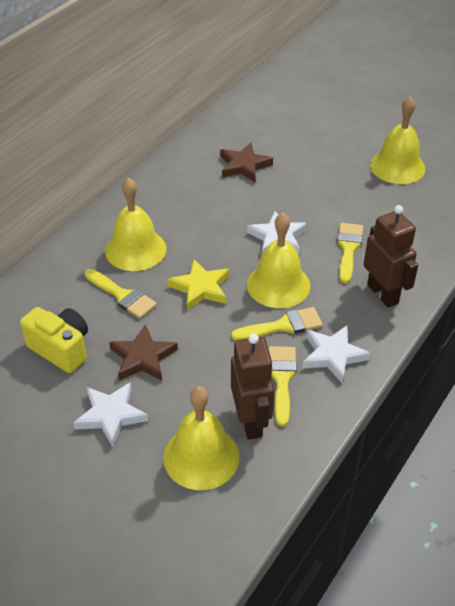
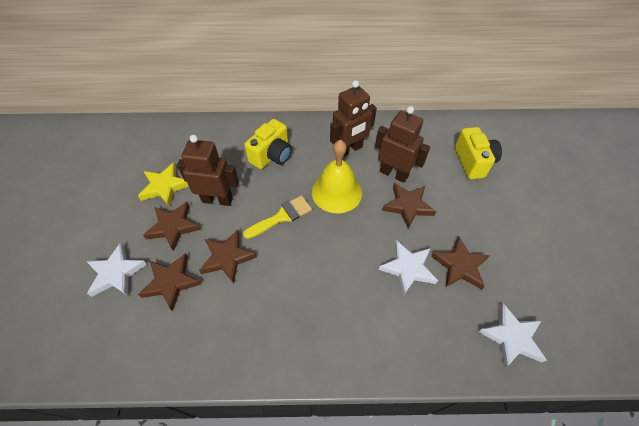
brown robot: 2 -> 3
brown star: 2 -> 5
yellow bell: 4 -> 1
yellow brush: 4 -> 1
yellow camera: 1 -> 2

